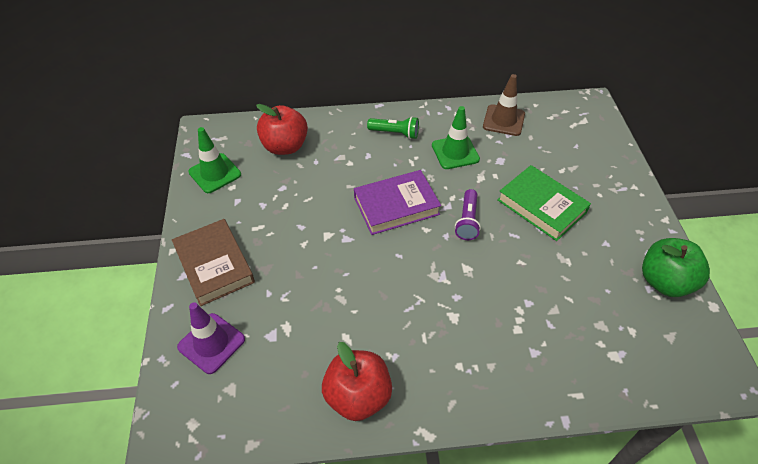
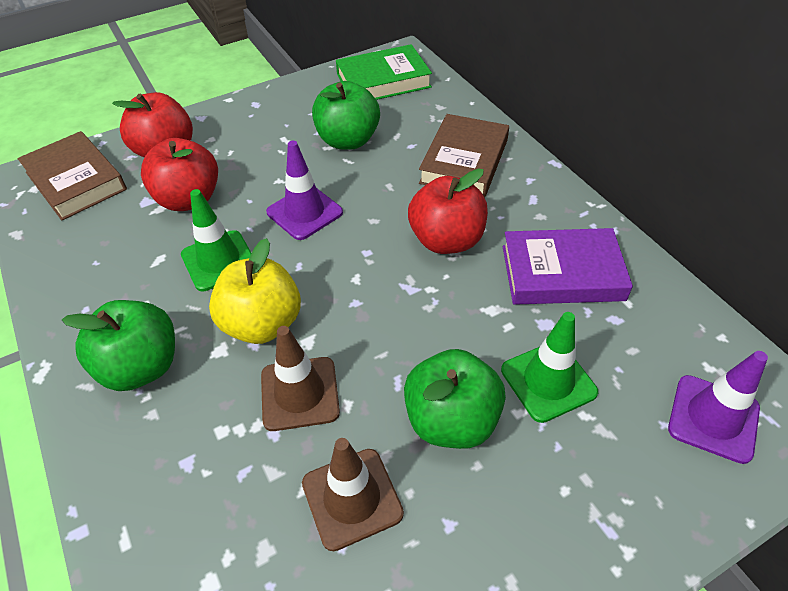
brown book: 1 -> 2
brown traffic cone: 1 -> 2
green apple: 1 -> 3
green flashlight: 1 -> 0
purple flashlight: 1 -> 0
purple traffic cone: 1 -> 2
red apple: 2 -> 3
yellow apple: 0 -> 1

